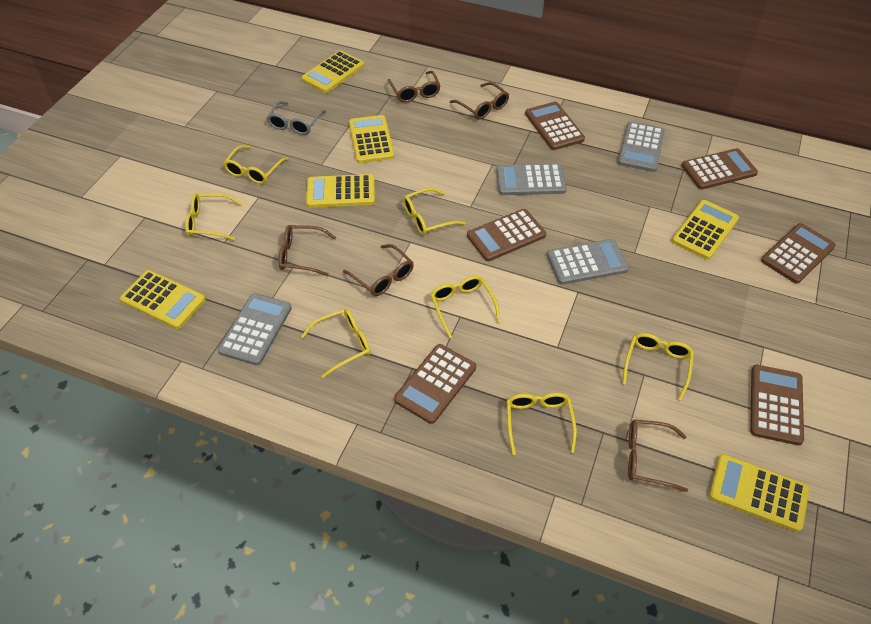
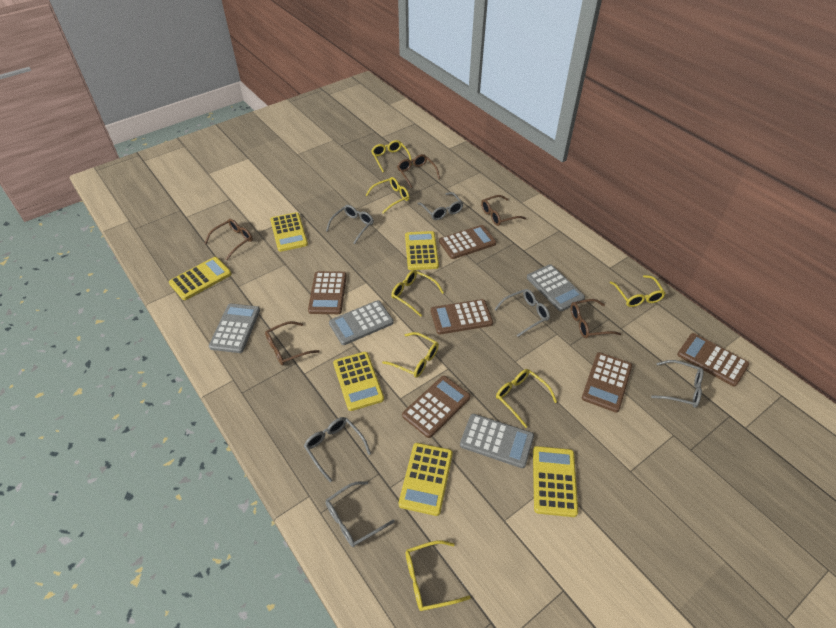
grey glasses: 1 -> 6

